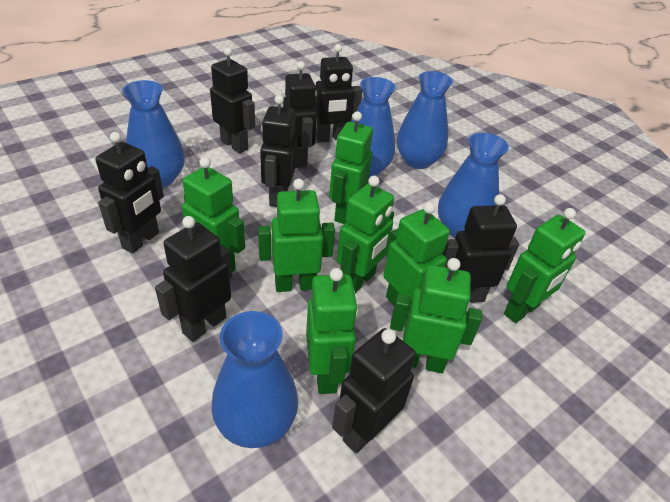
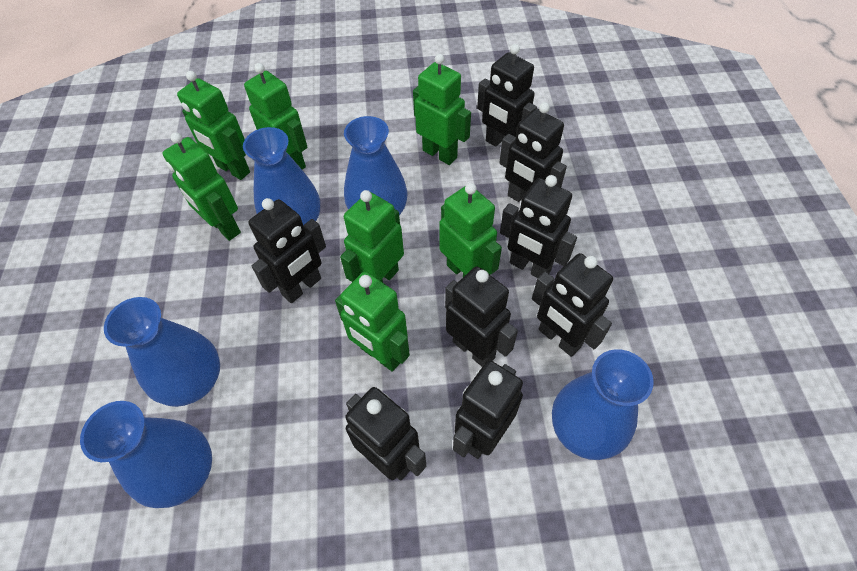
green robot: 8 -> 7

